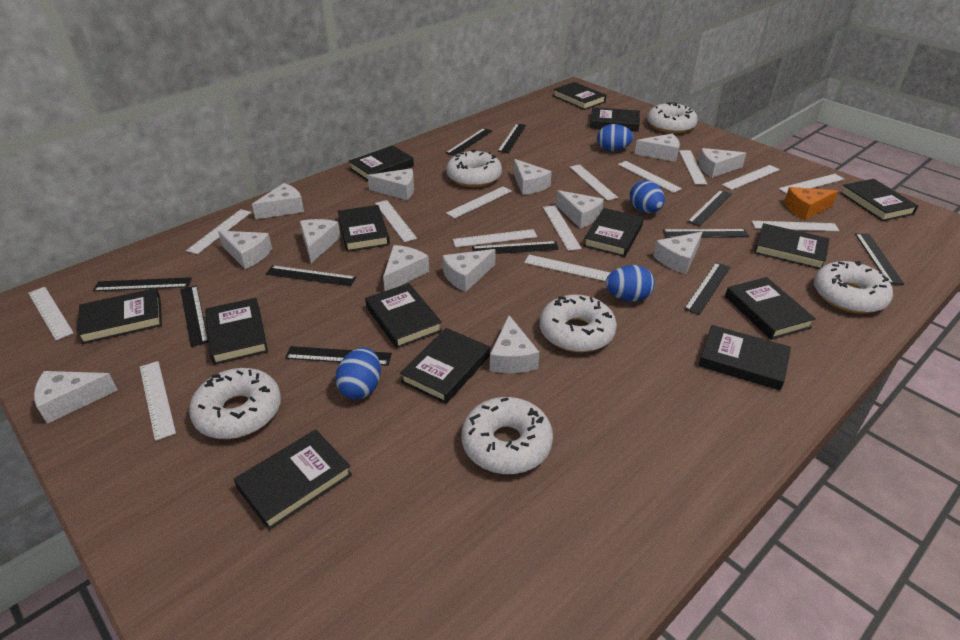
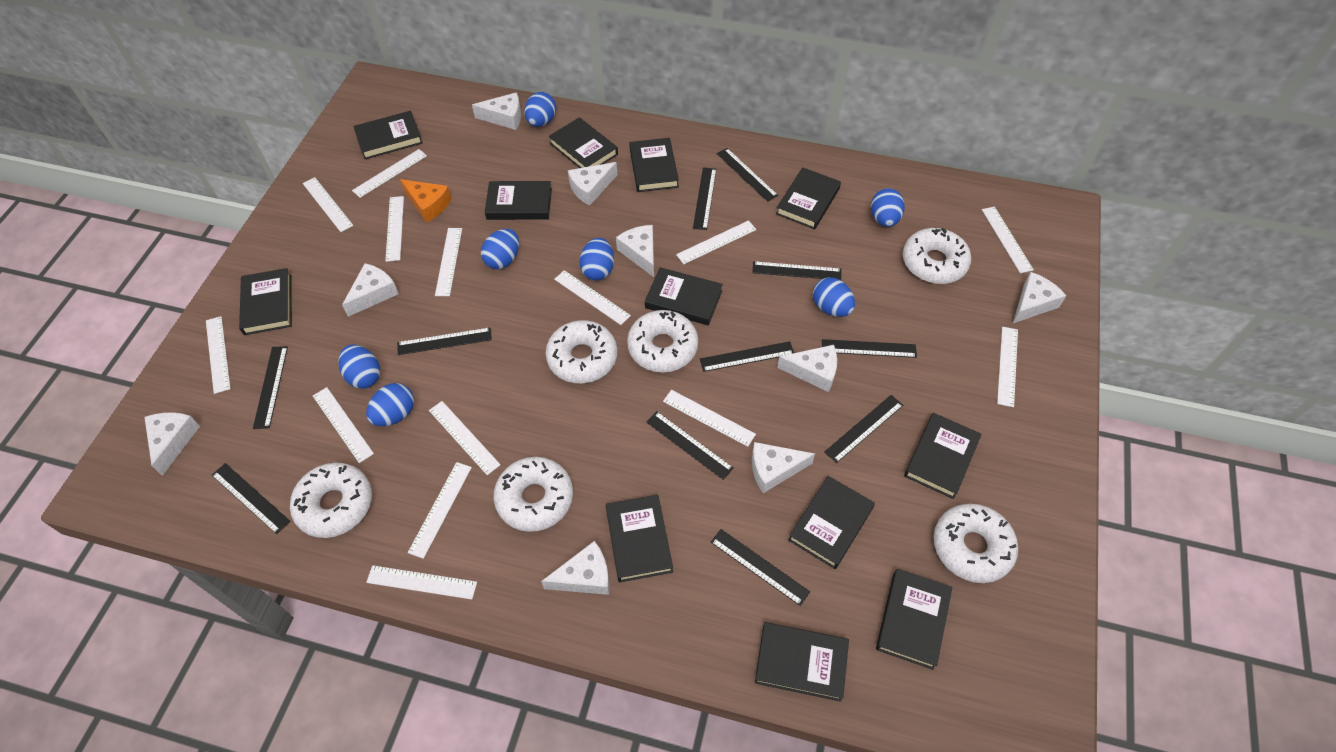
black book: 14 -> 12
blue egg: 4 -> 7
white cheese: 13 -> 9

